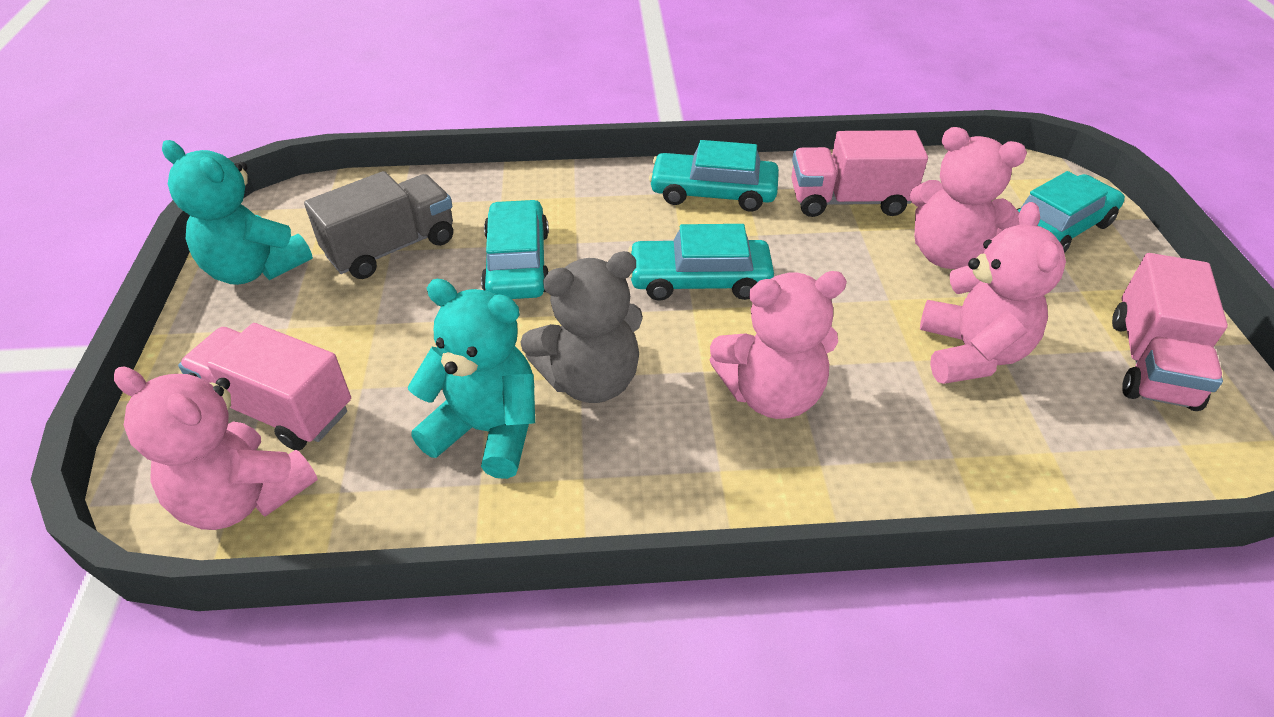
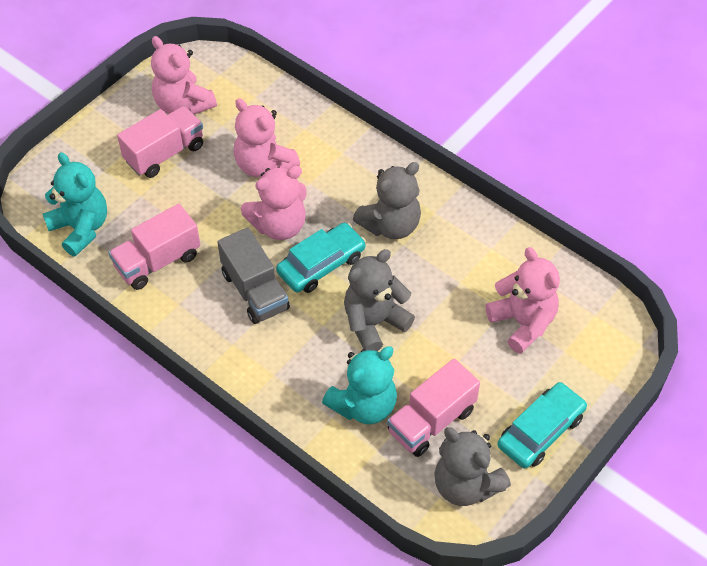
grey teddy bear: 1 -> 3
turquoise car: 4 -> 2

